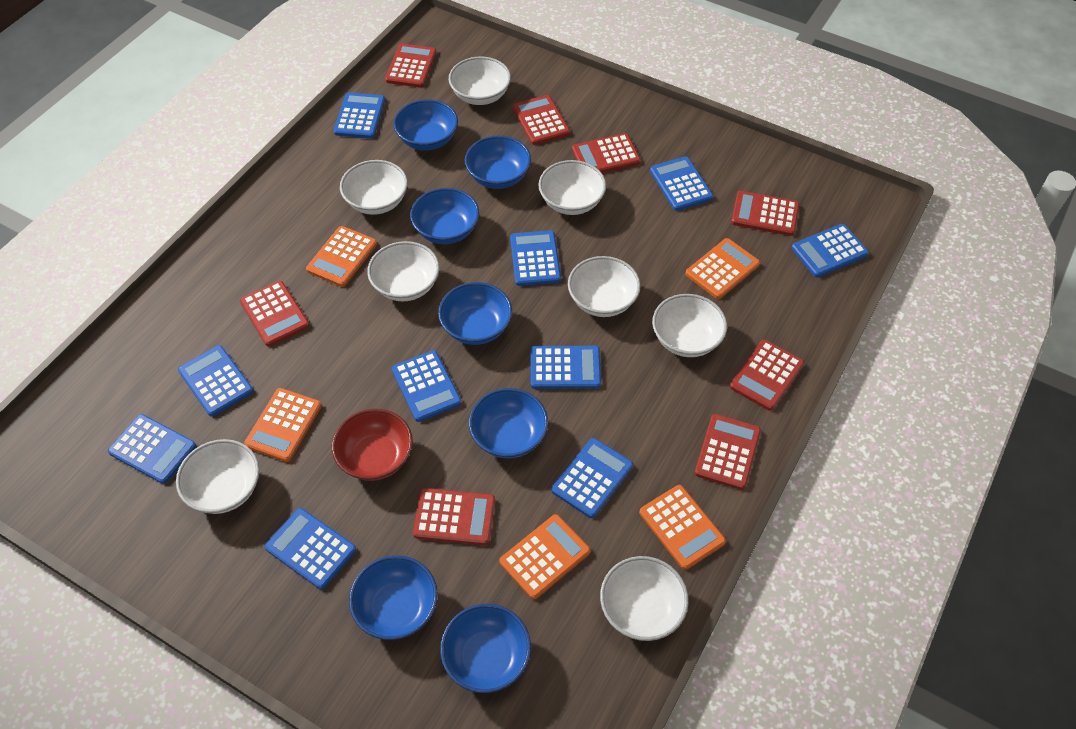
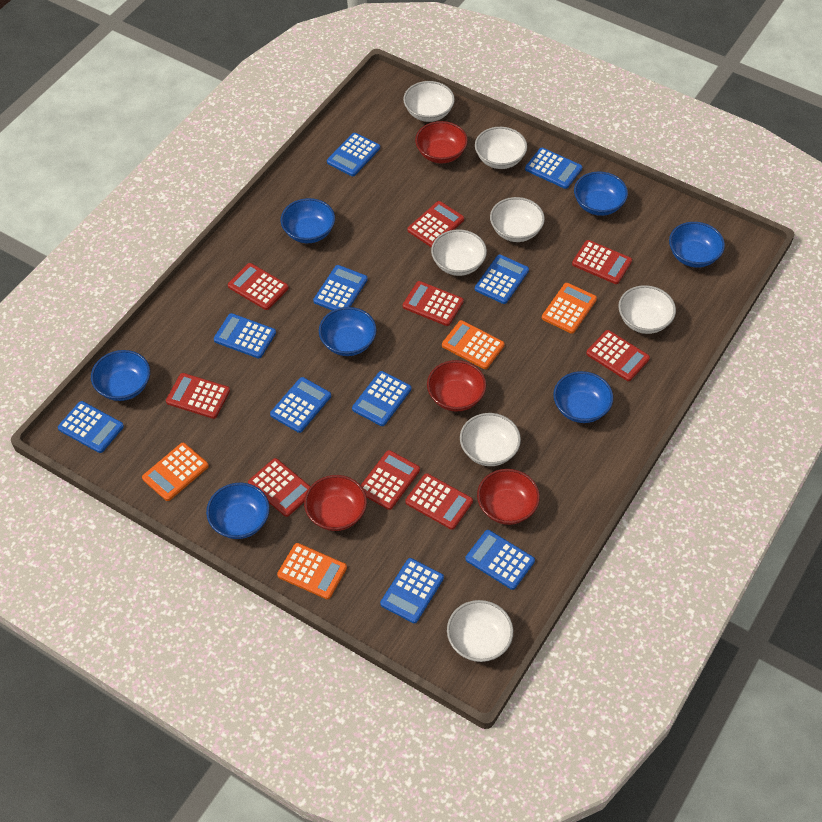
orange calculator: 5 -> 4
red bowl: 1 -> 4
red calculator: 8 -> 9
white bowl: 8 -> 7

